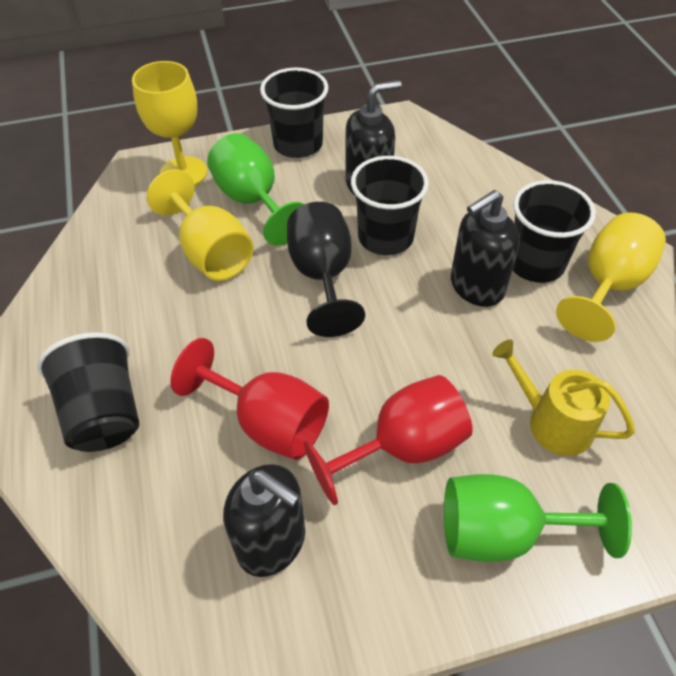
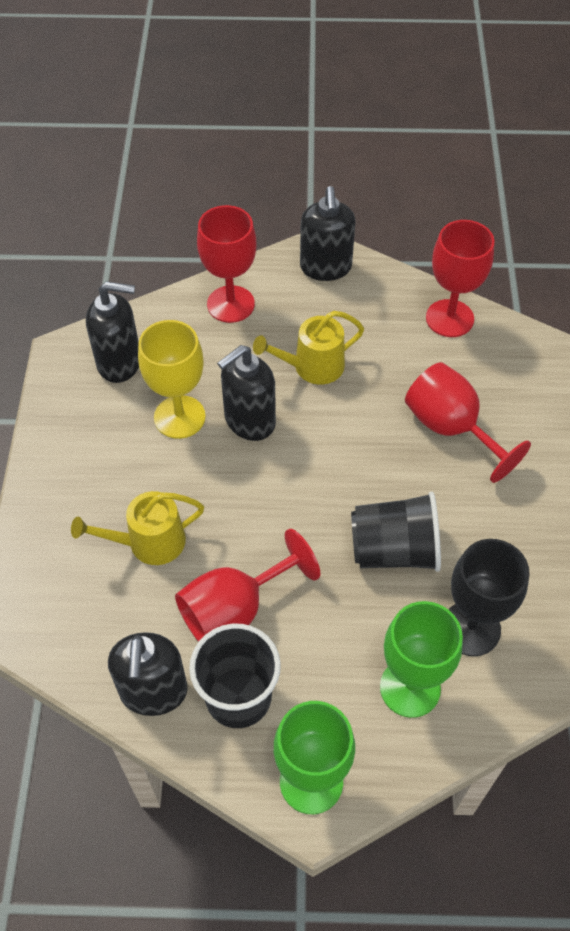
black cup: 4 -> 2
black soap dispenser: 3 -> 4
red goblet: 2 -> 4
yellow goblet: 3 -> 1
yellow watering can: 1 -> 2

